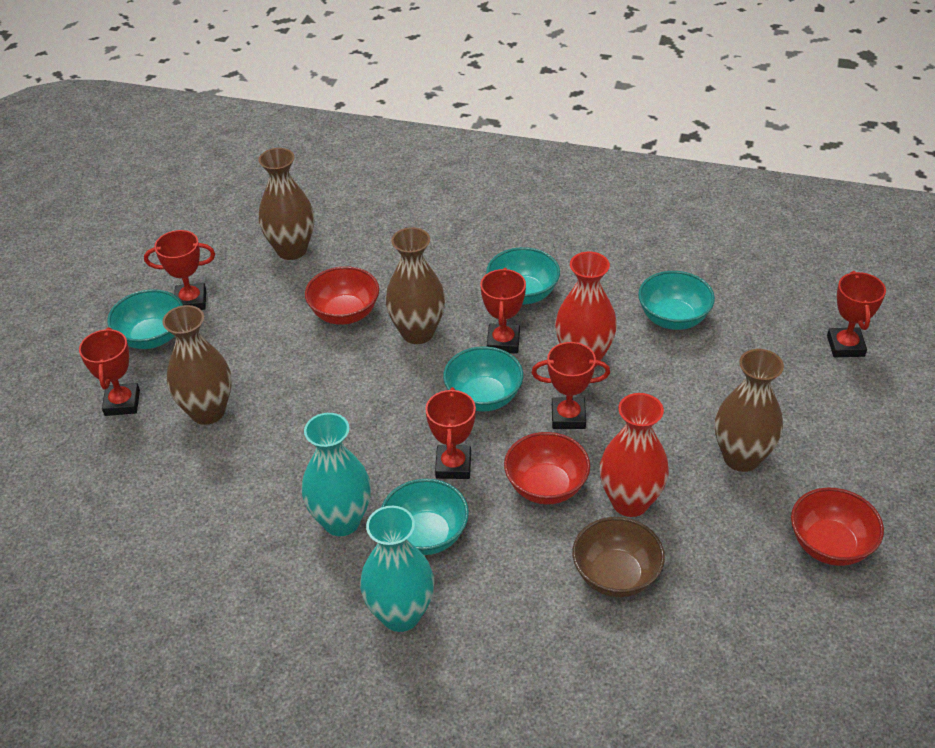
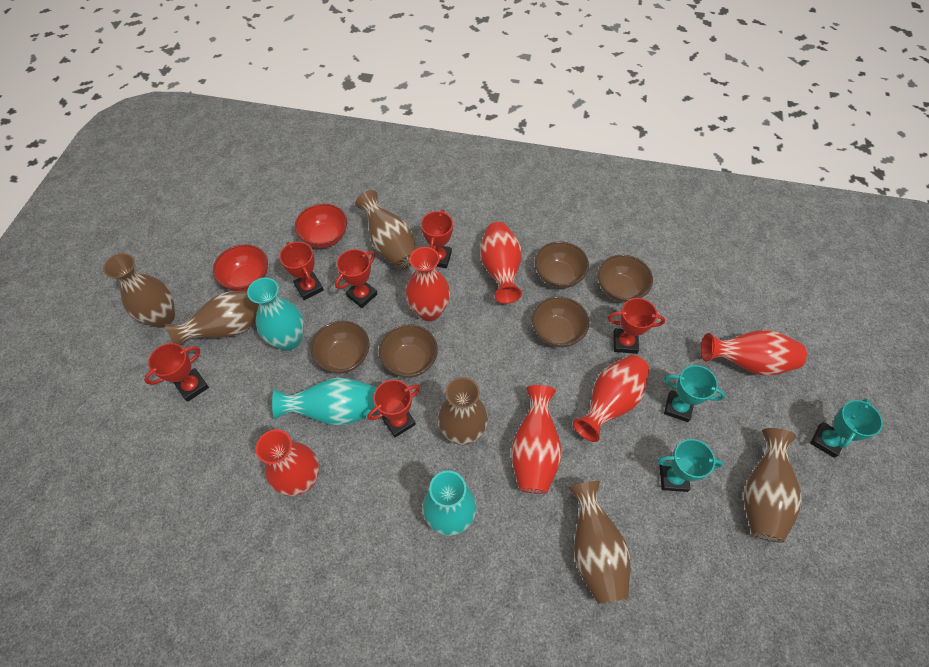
brown bowl: 1 -> 5
brown vase: 4 -> 6
red bowl: 3 -> 2
red vase: 2 -> 6
turquoise bowl: 5 -> 0
turquoise trophy: 0 -> 3
turquoise vase: 2 -> 3

